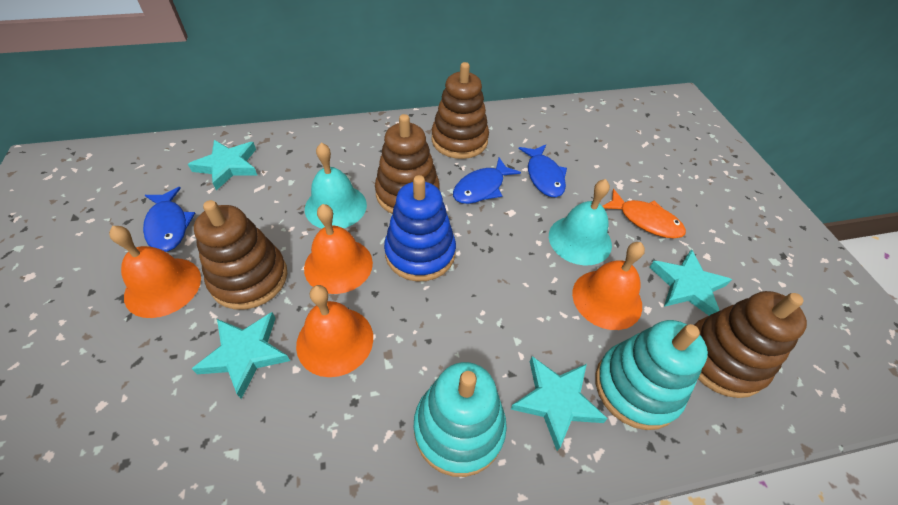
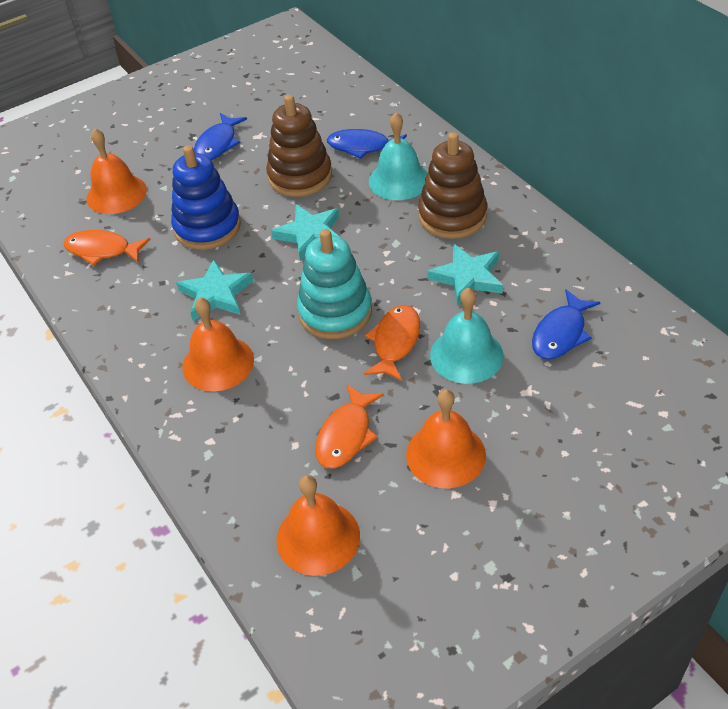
brown stacking toy: 4 -> 2
orange fish: 1 -> 3
turquoise stacking toy: 2 -> 1
turquoise star: 4 -> 3

